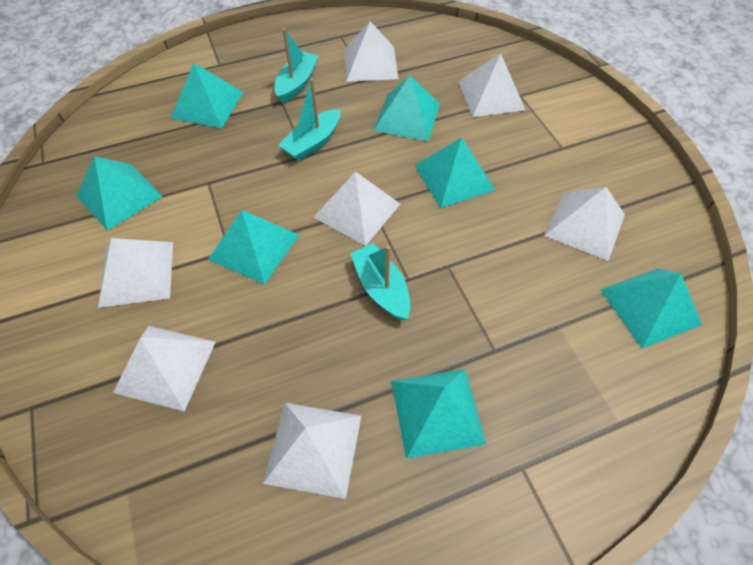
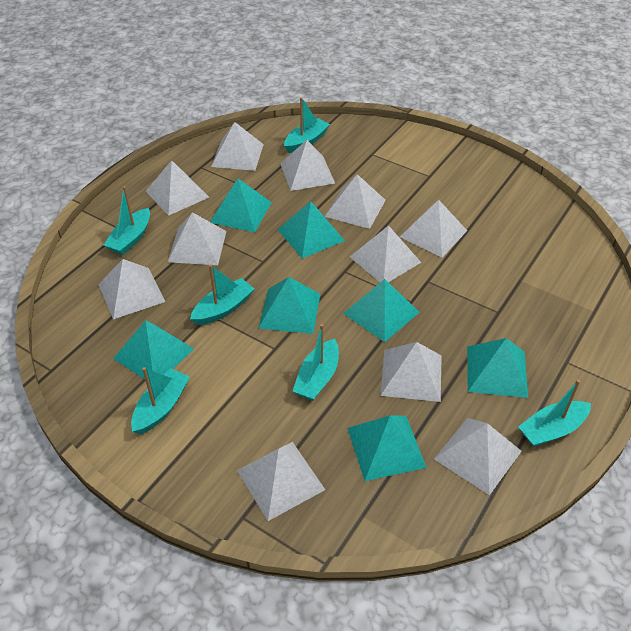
turquoise boat: 3 -> 6
white pyramid: 7 -> 11

